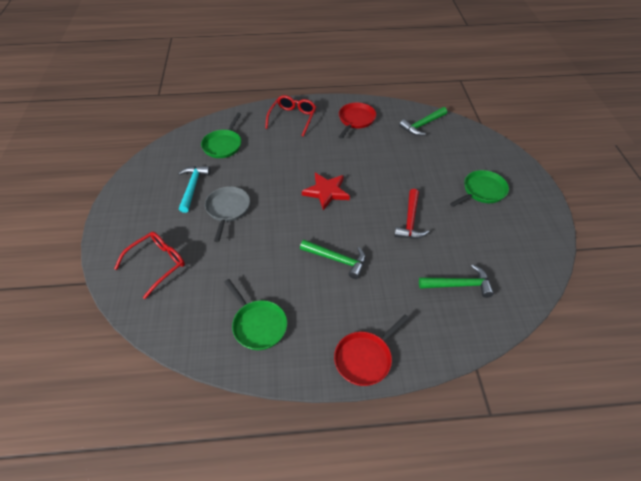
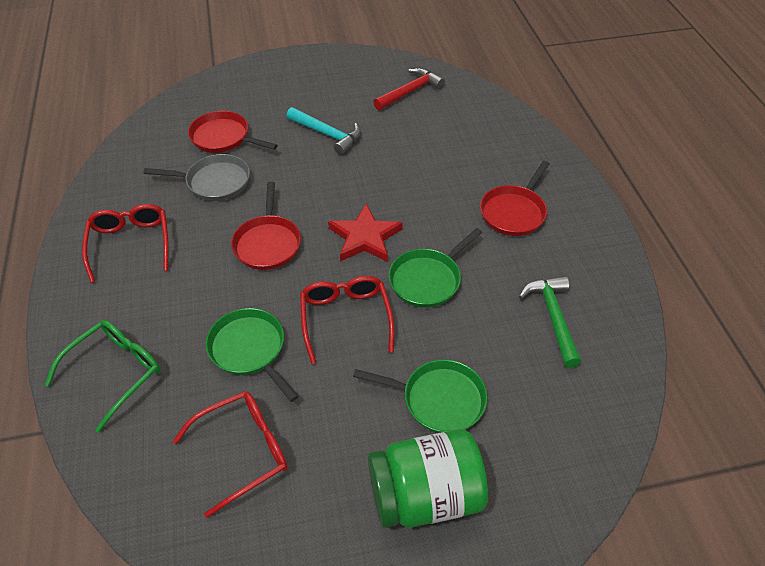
green glasses: 0 -> 1
green hammer: 3 -> 1
green jar: 0 -> 1
red glasses: 2 -> 3
red pan: 2 -> 3

